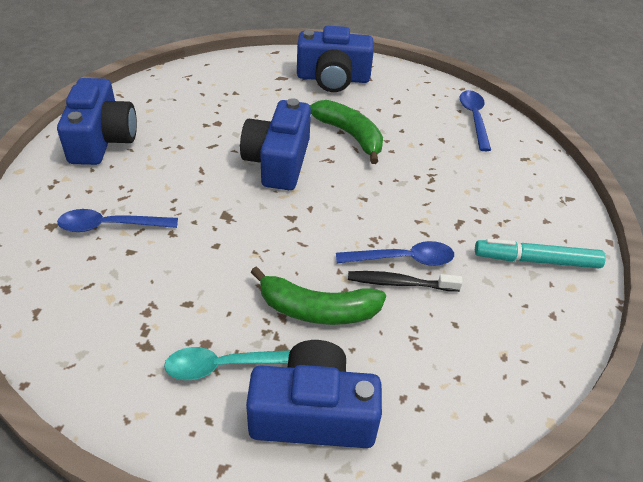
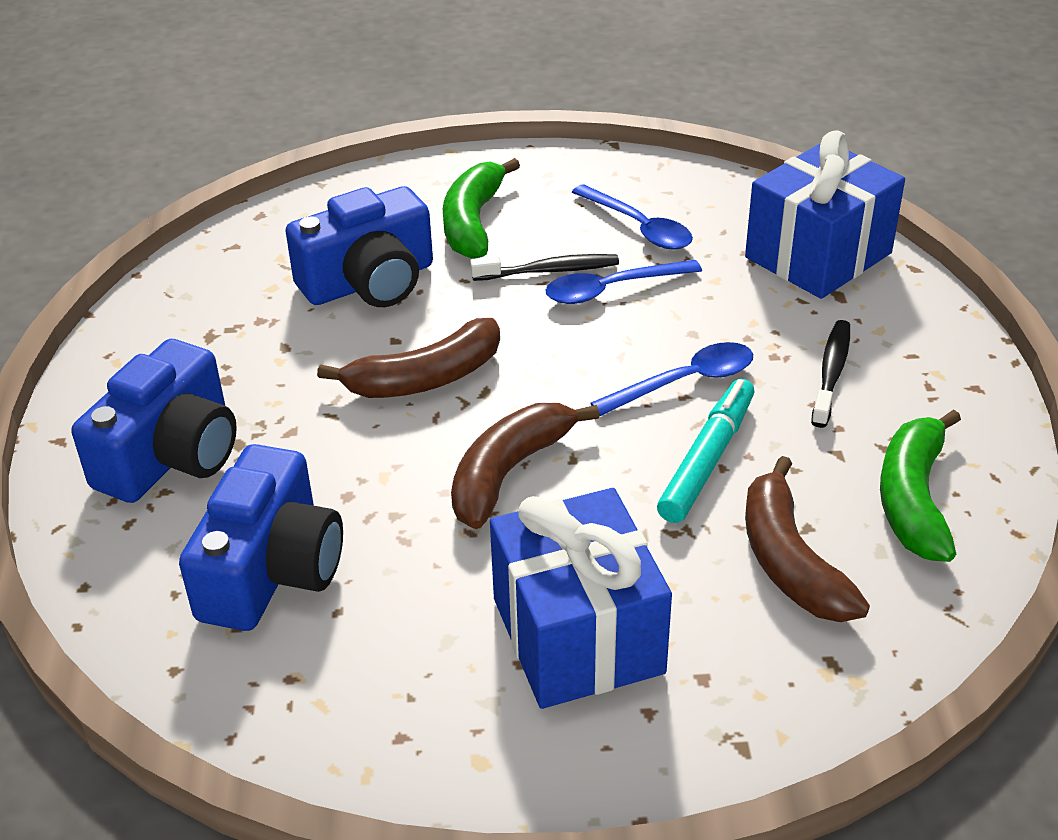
black toothbrush: 1 -> 2
blue camera: 4 -> 3
blue gift: 0 -> 2
brown banana: 0 -> 3
turquoise spoon: 1 -> 0

